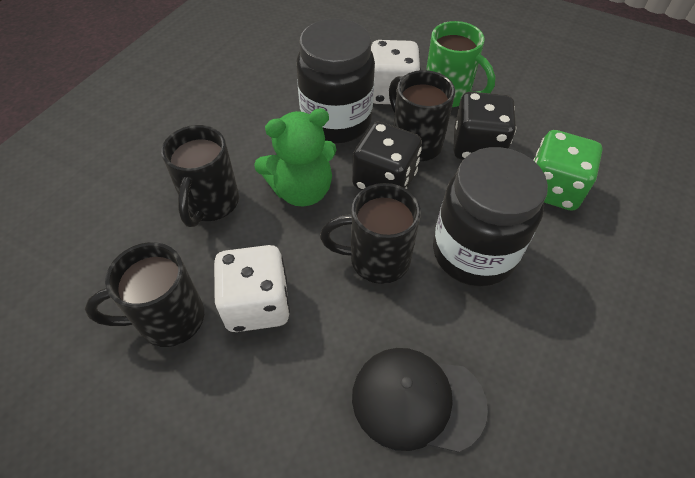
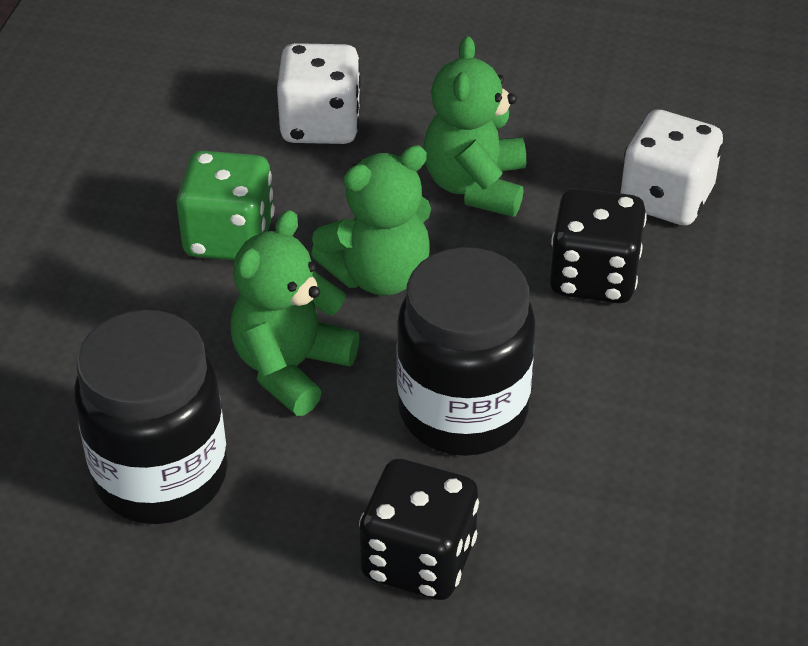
black cap: 1 -> 0
black mug: 4 -> 0
green mug: 1 -> 0
green teddy bear: 1 -> 3

